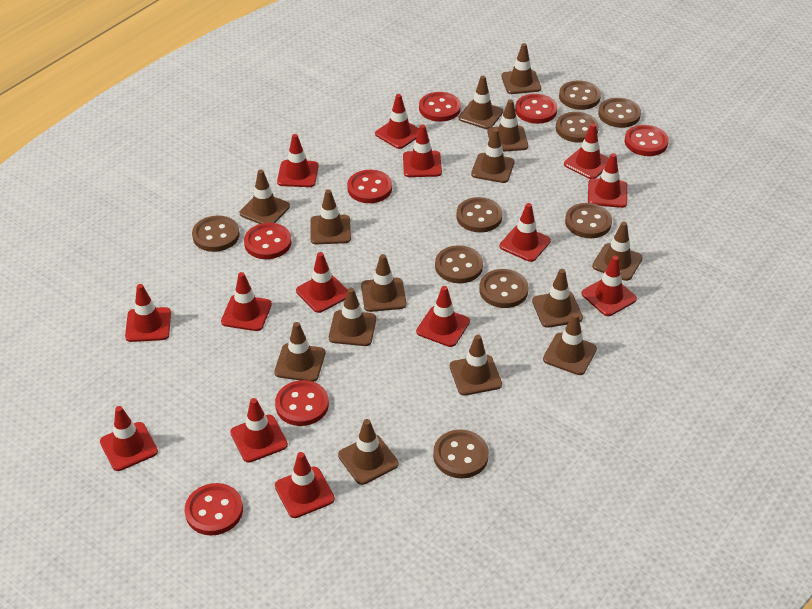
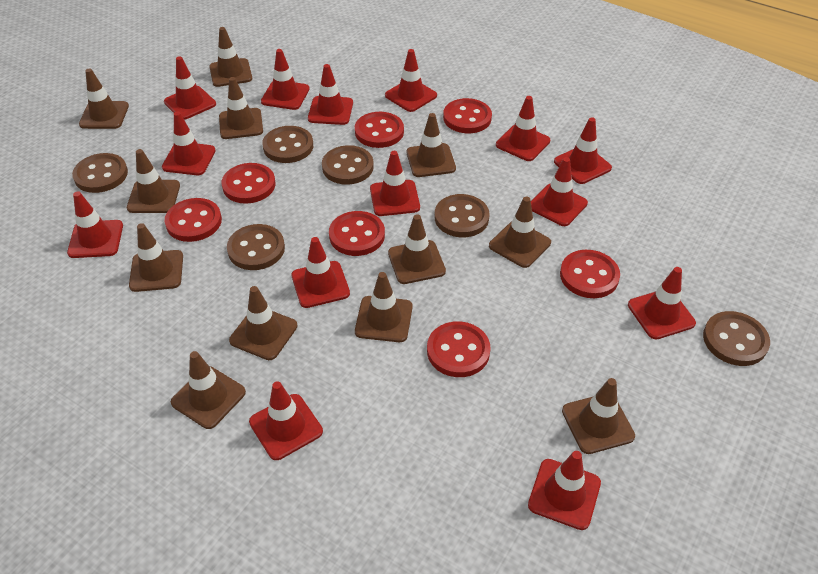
brown button: 9 -> 6
brown traffic cone: 14 -> 12

